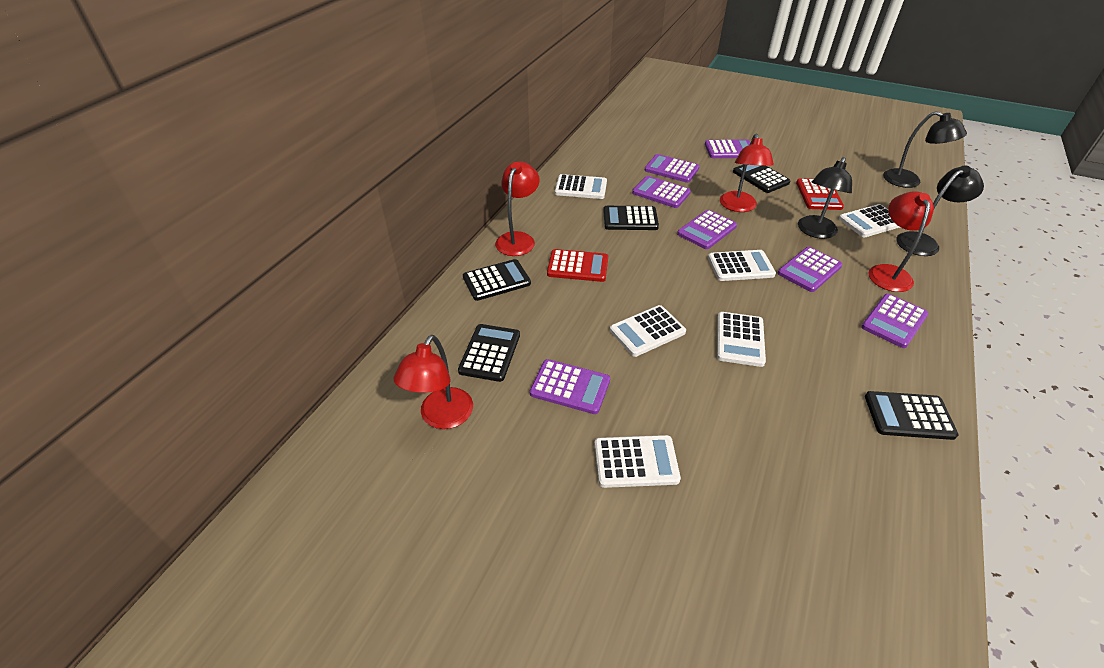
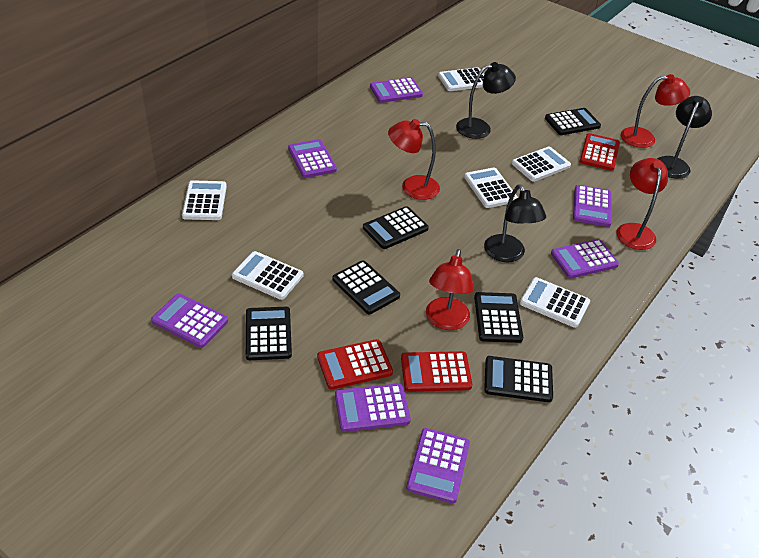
black calculator: 5 -> 6
red calculator: 2 -> 3

